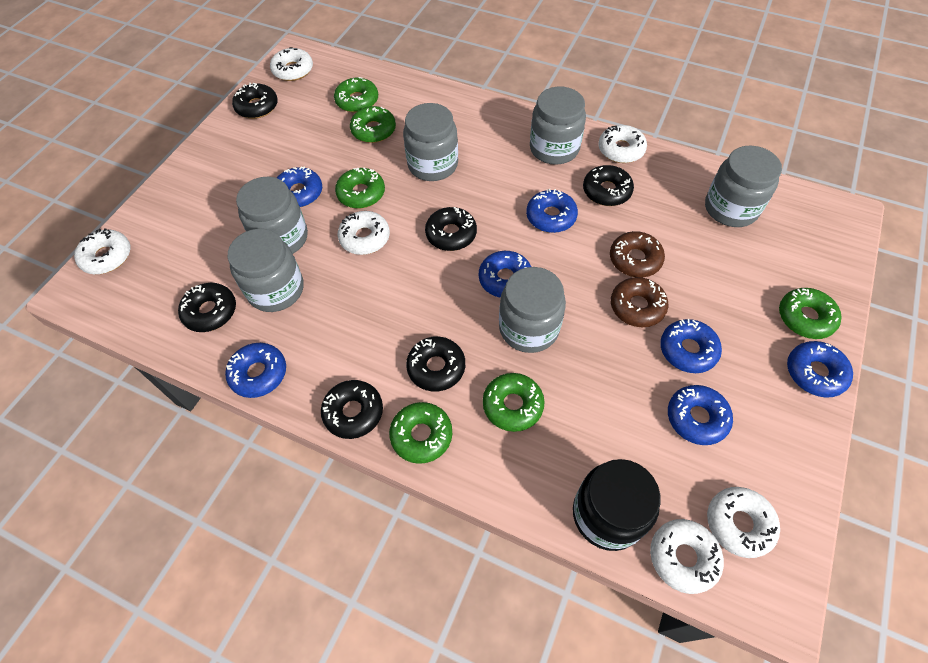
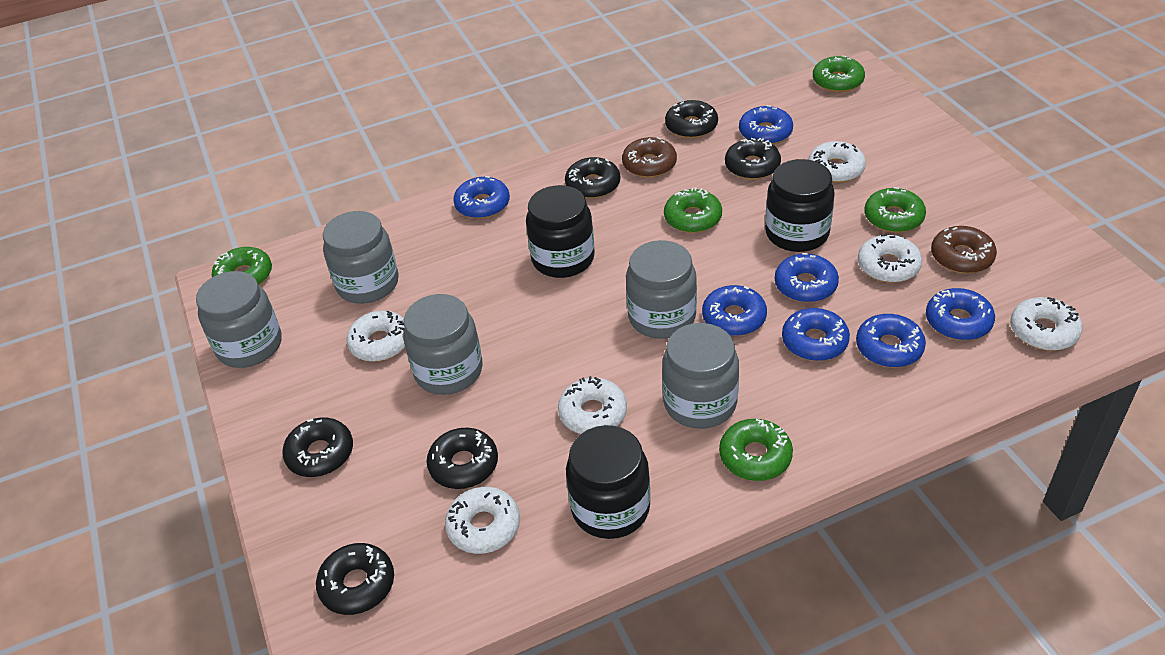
black jar: 1 -> 3
green donut: 6 -> 5
grey jar: 6 -> 5

